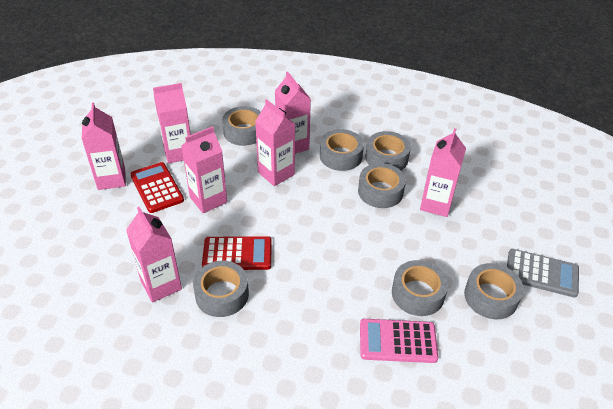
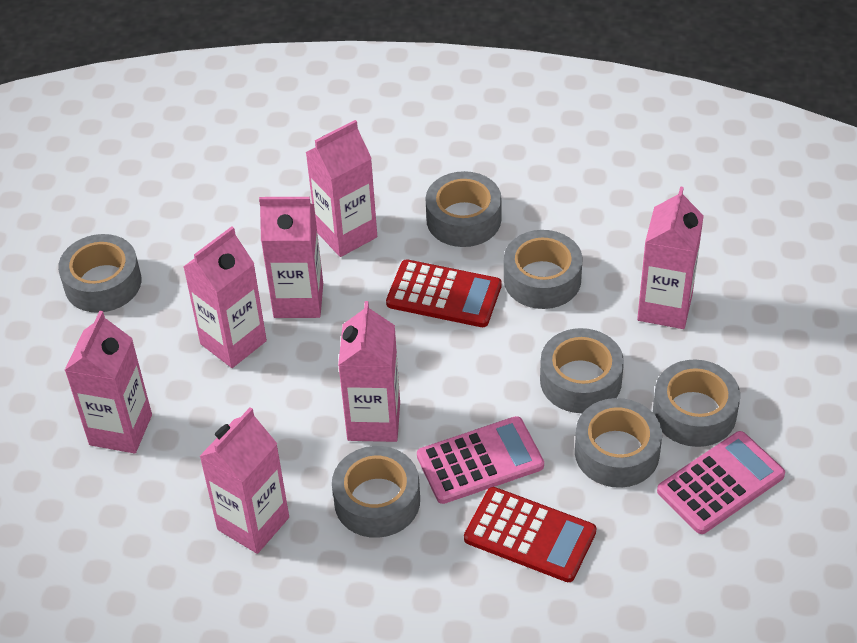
grey calculator: 1 -> 0
pink calculator: 1 -> 2

